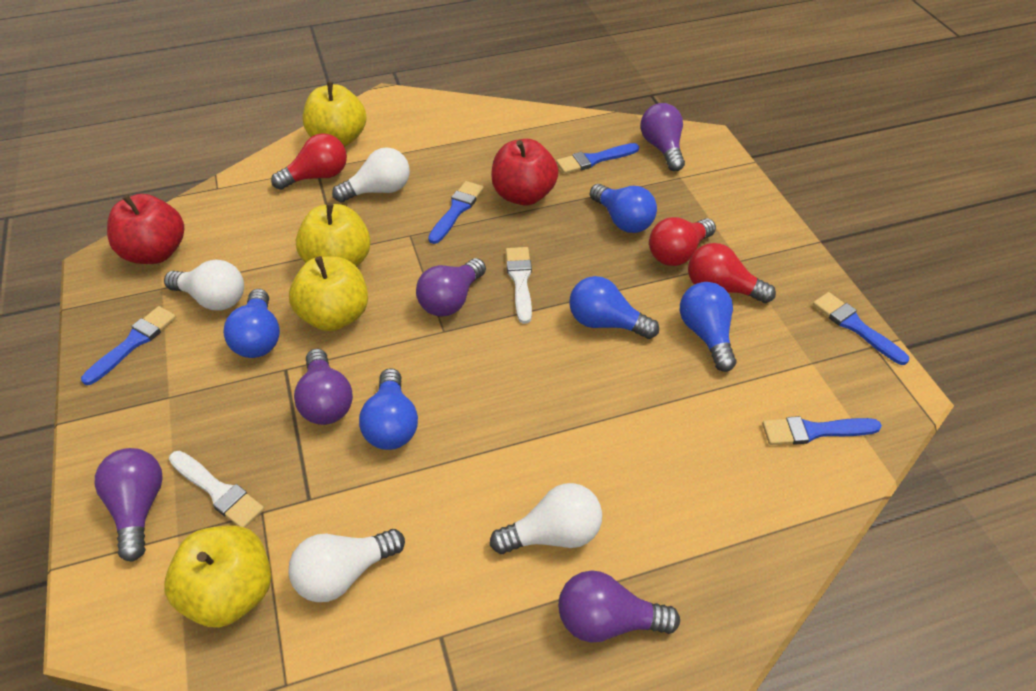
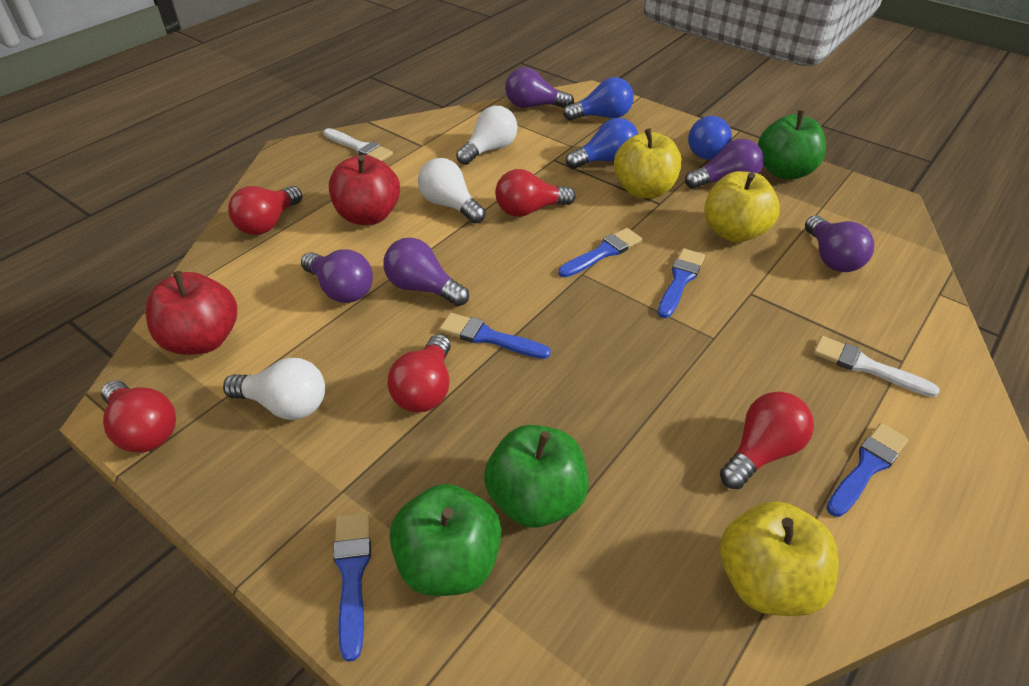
blue light bulb: 5 -> 3
green apple: 0 -> 3
red light bulb: 3 -> 5
white light bulb: 4 -> 3
yellow apple: 4 -> 3

